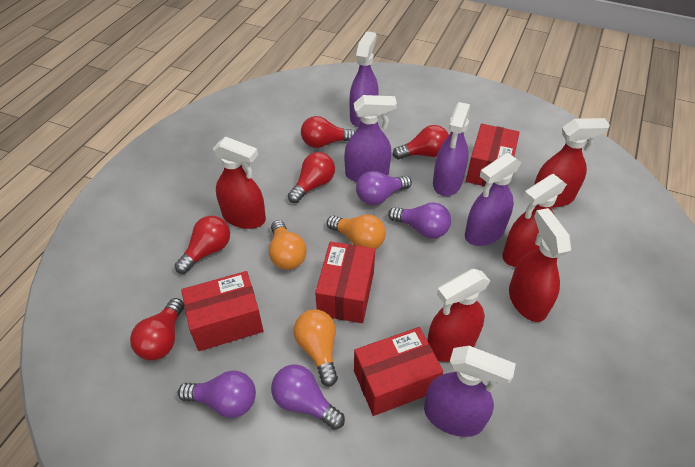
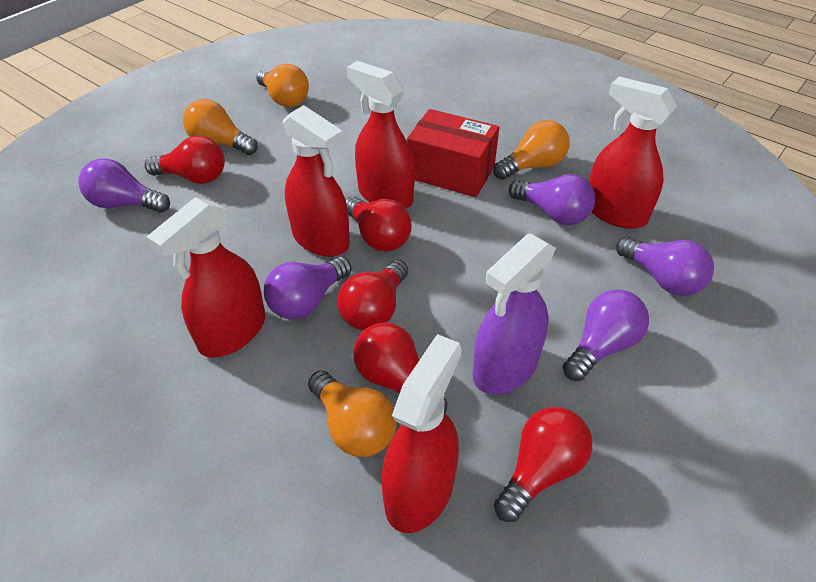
orange light bulb: 3 -> 4
purple light bulb: 4 -> 5
purple spray bottle: 5 -> 1
red box: 4 -> 1

